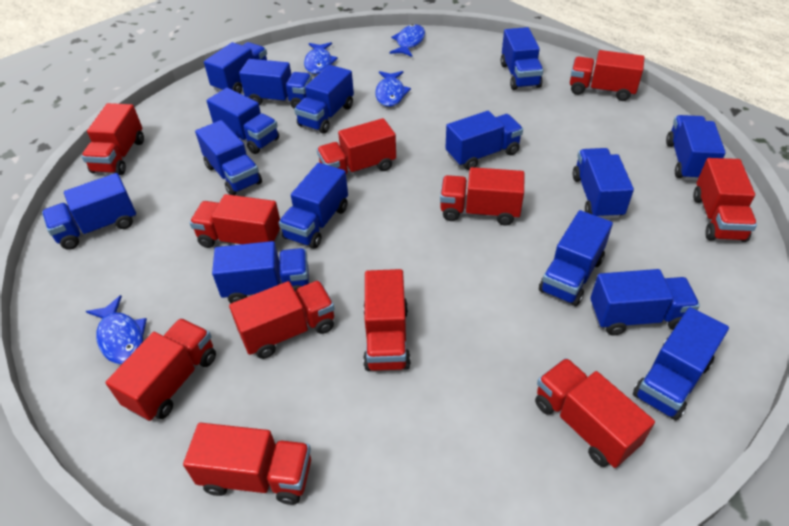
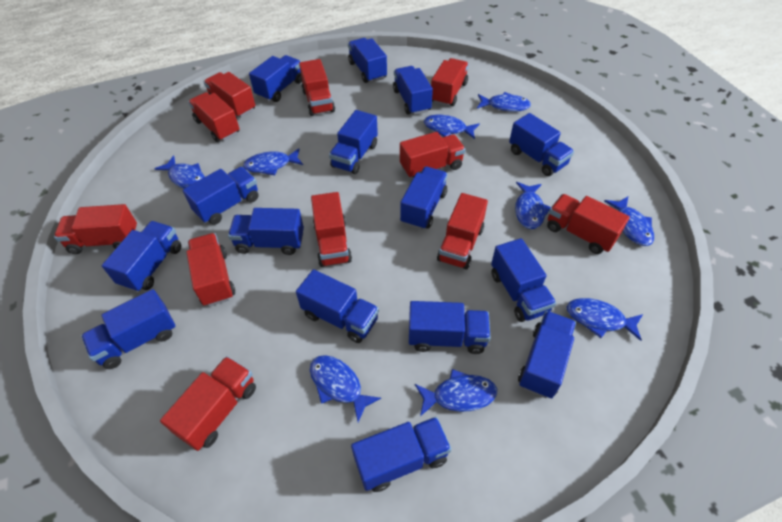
blue fish: 4 -> 9

